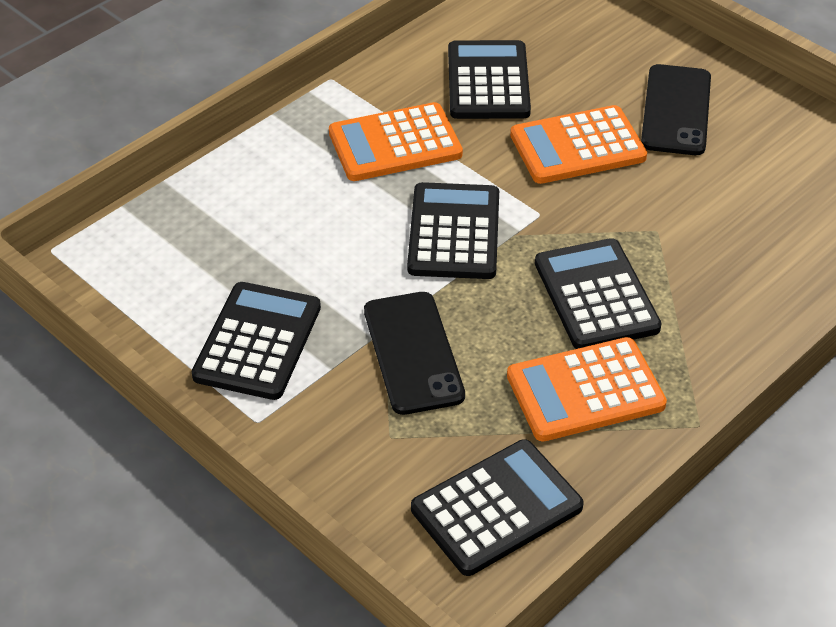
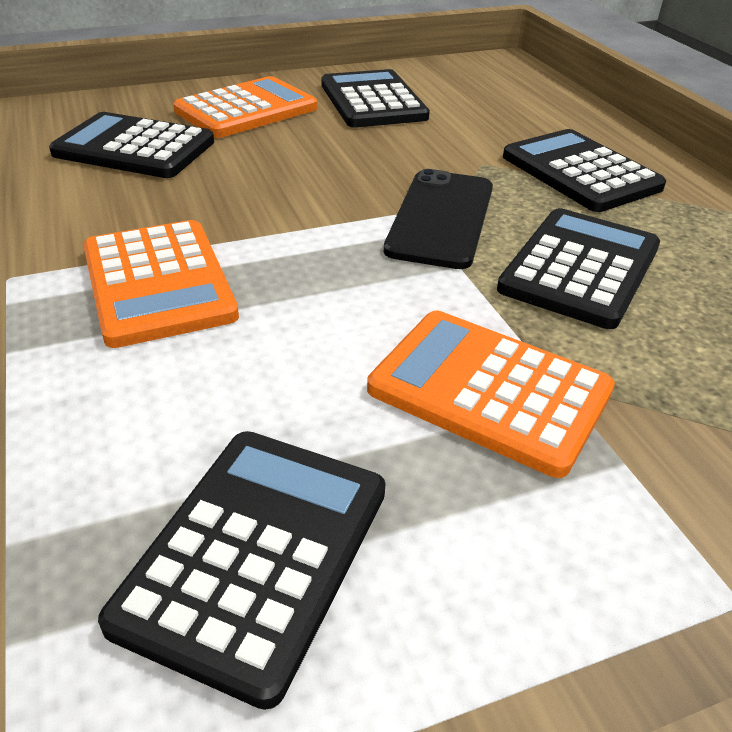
black phone: 2 -> 1

